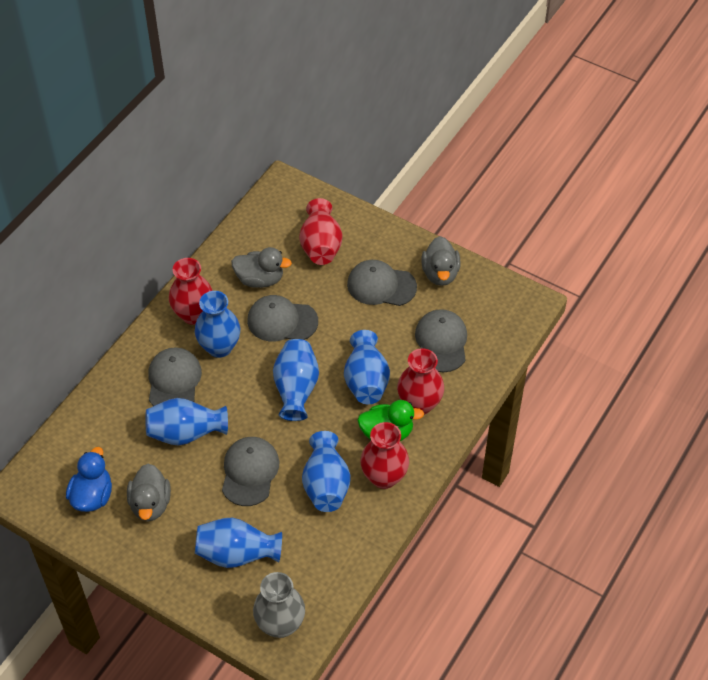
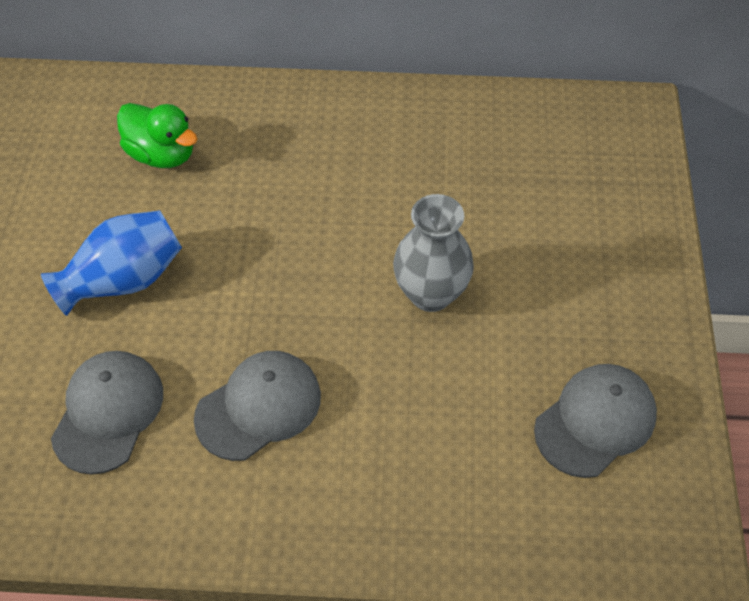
blue duck: 1 -> 0
blue vase: 6 -> 1
grey cap: 5 -> 3
grey duck: 3 -> 0
red vase: 4 -> 0

